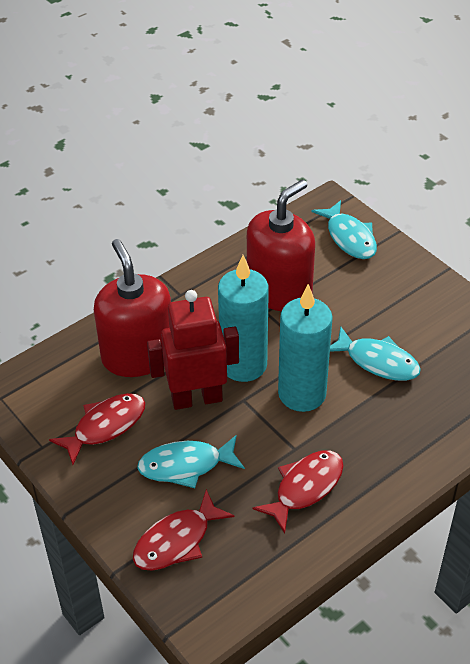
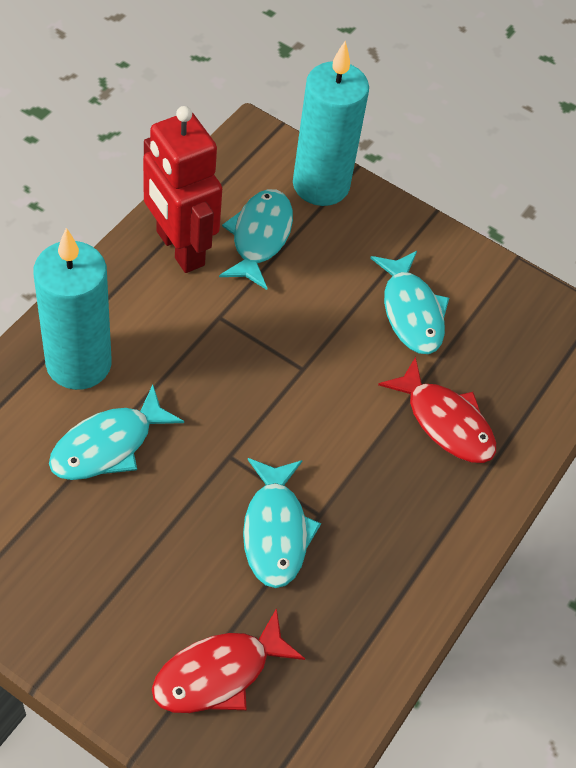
red fish: 3 -> 2
red soap dispenser: 2 -> 0
turquoise fish: 3 -> 4

